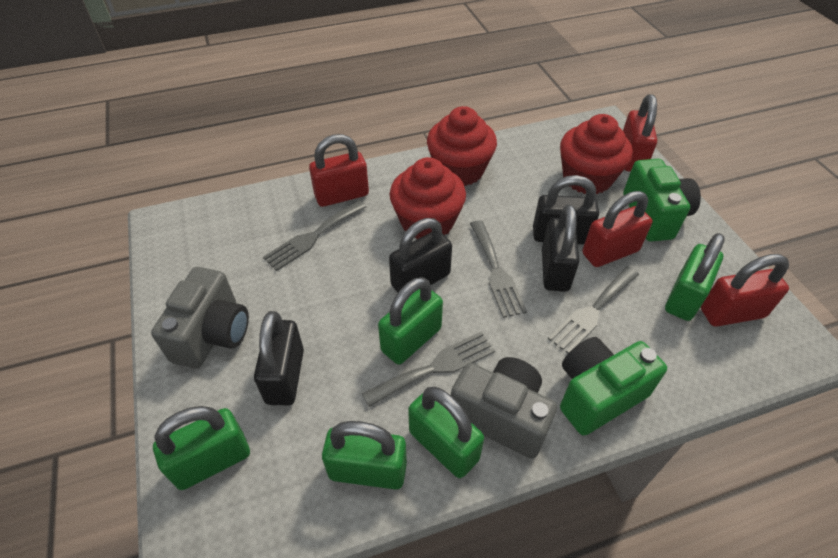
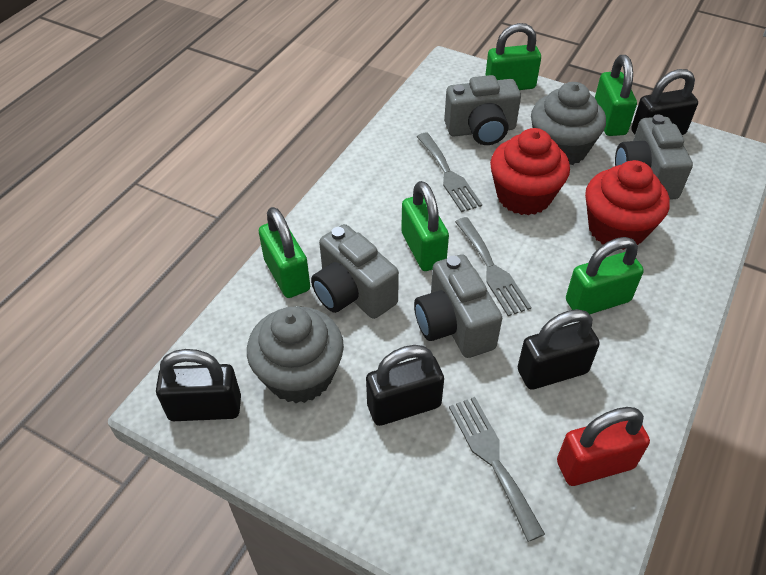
green camera: 2 -> 0
grey camera: 2 -> 4
grey cupcake: 0 -> 2
grey fork: 4 -> 3
red cupcake: 3 -> 2
red padlock: 4 -> 1

